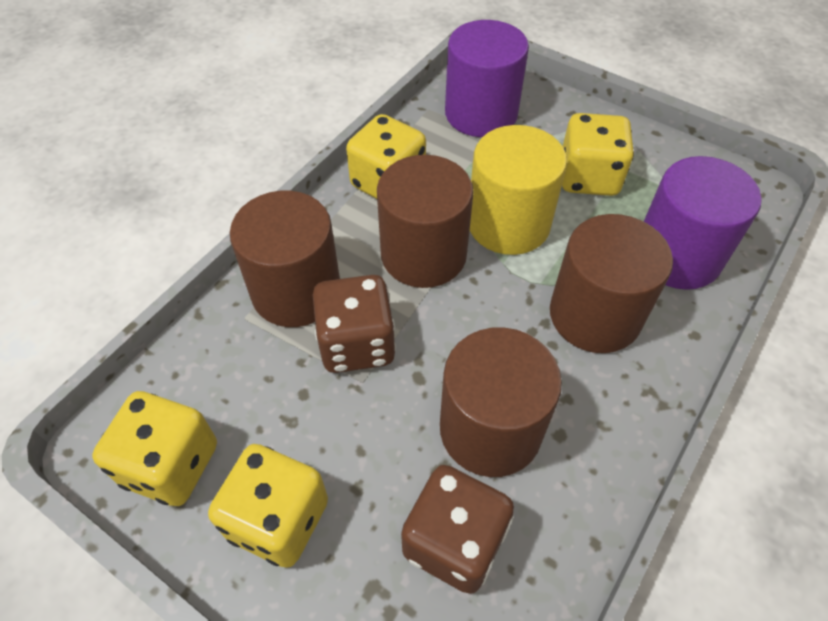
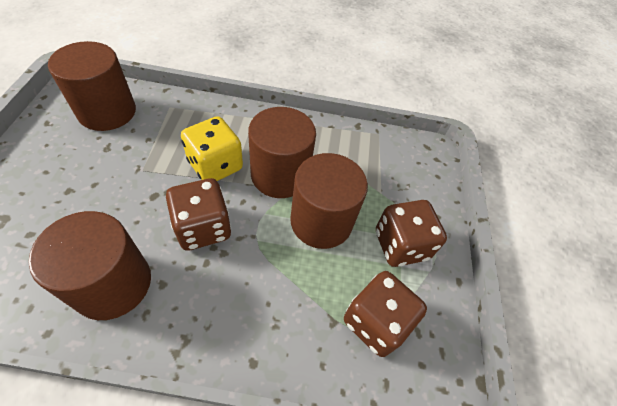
brown dice: 2 -> 3
purple cylinder: 2 -> 0
yellow cylinder: 1 -> 0
yellow dice: 4 -> 1

